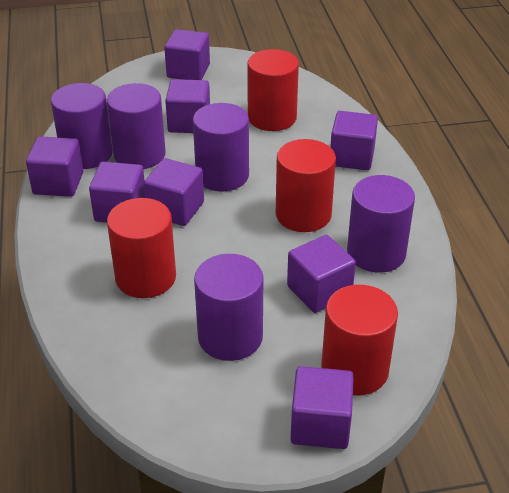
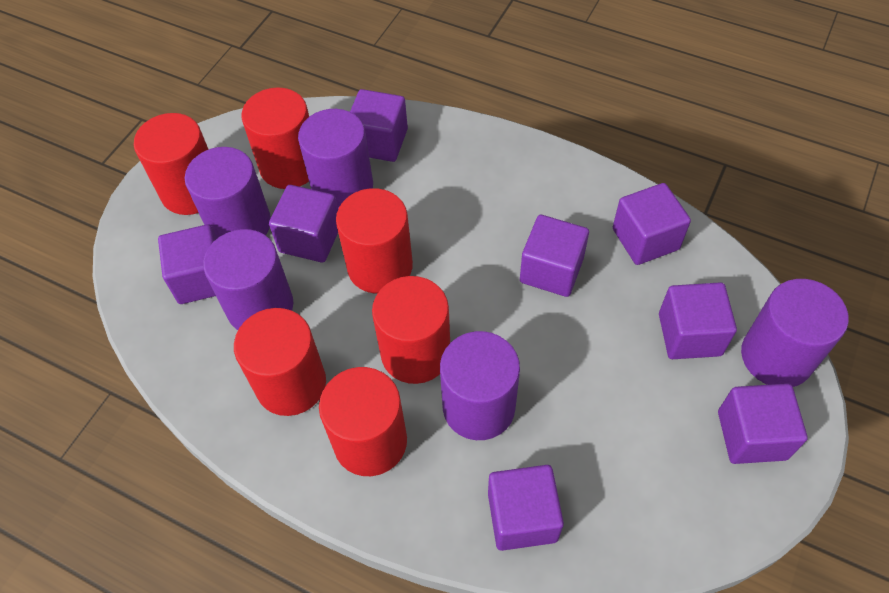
red cylinder: 4 -> 6

